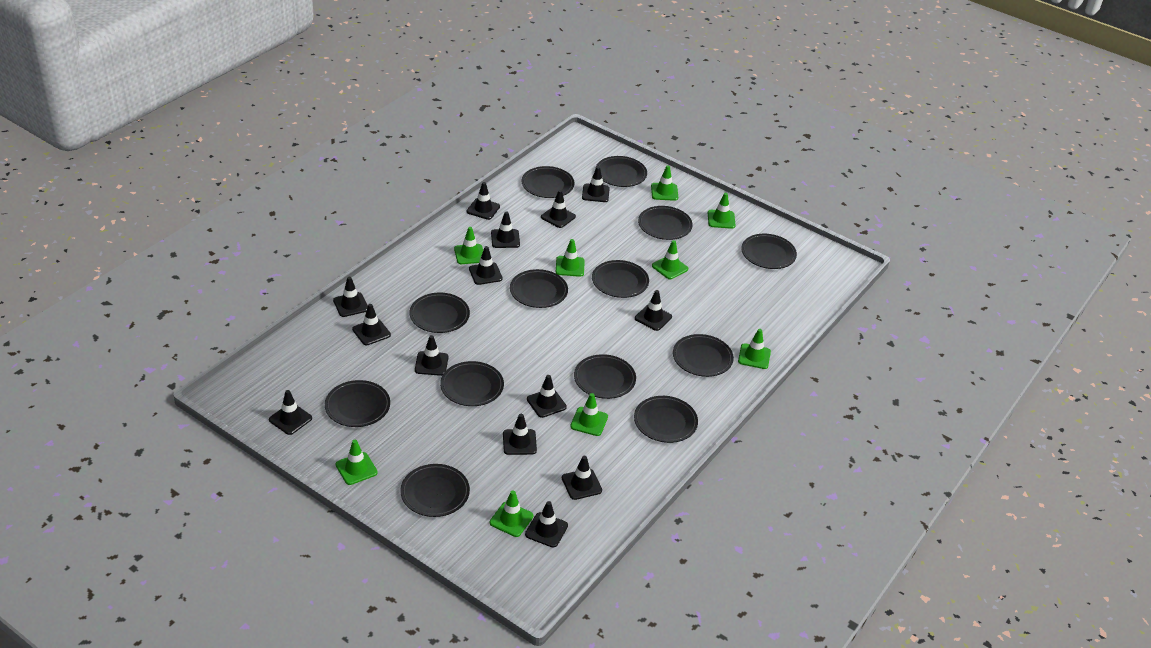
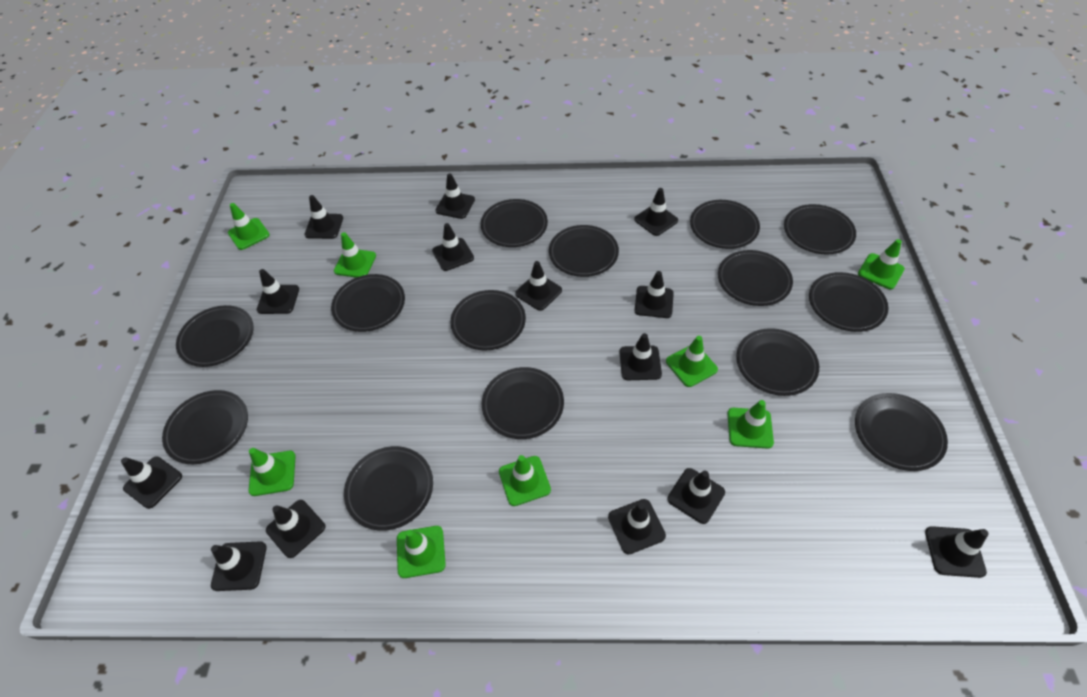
black plate: 13 -> 14
green traffic cone: 9 -> 8

